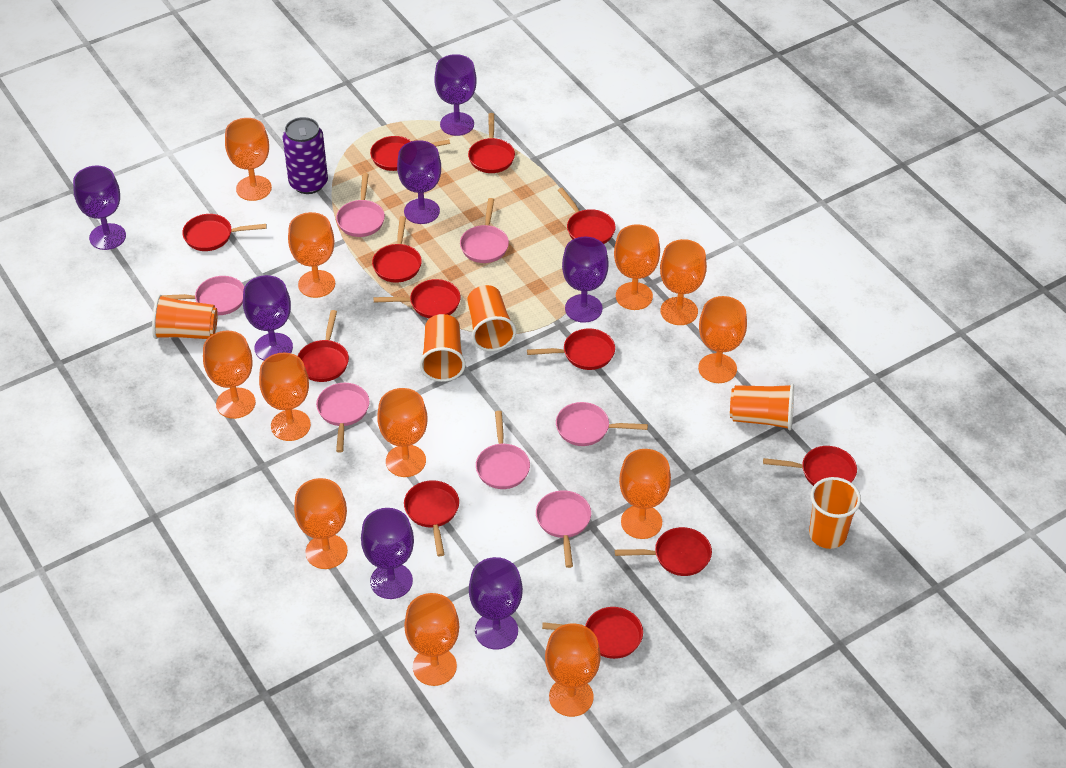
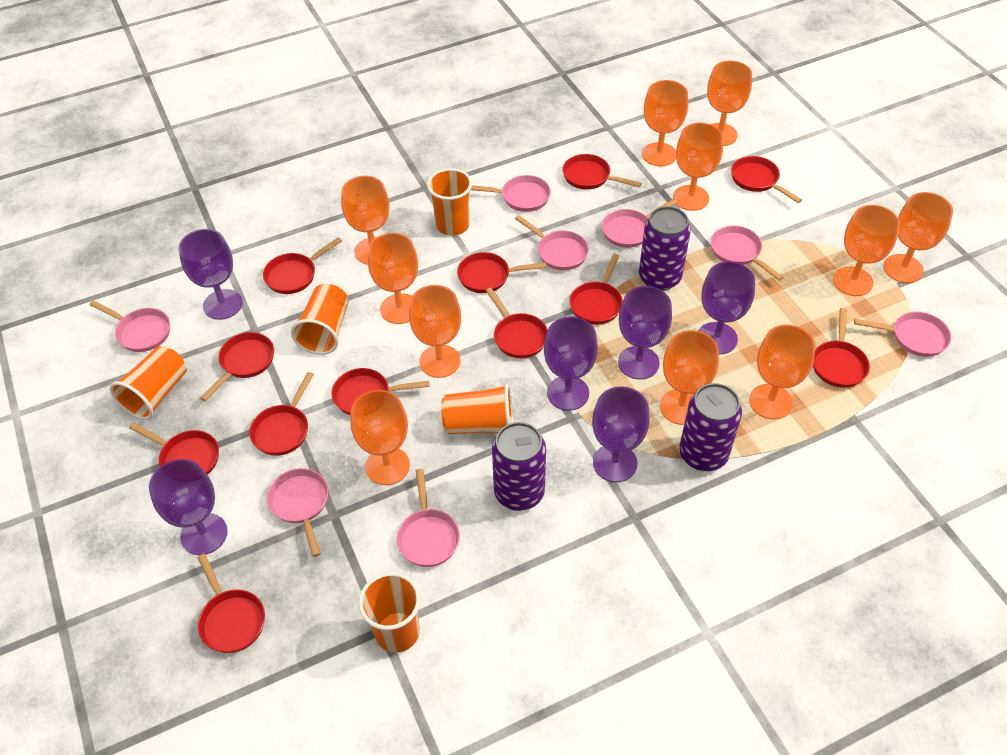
orange goblet: 12 -> 11
pink pan: 7 -> 8
purple can: 1 -> 3
purple goblet: 7 -> 6

